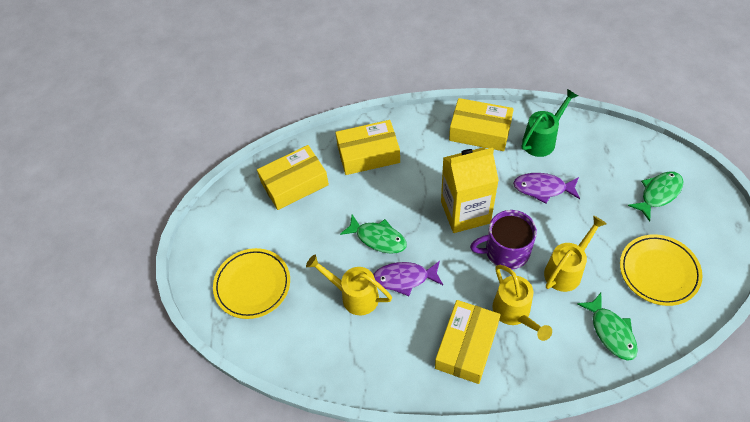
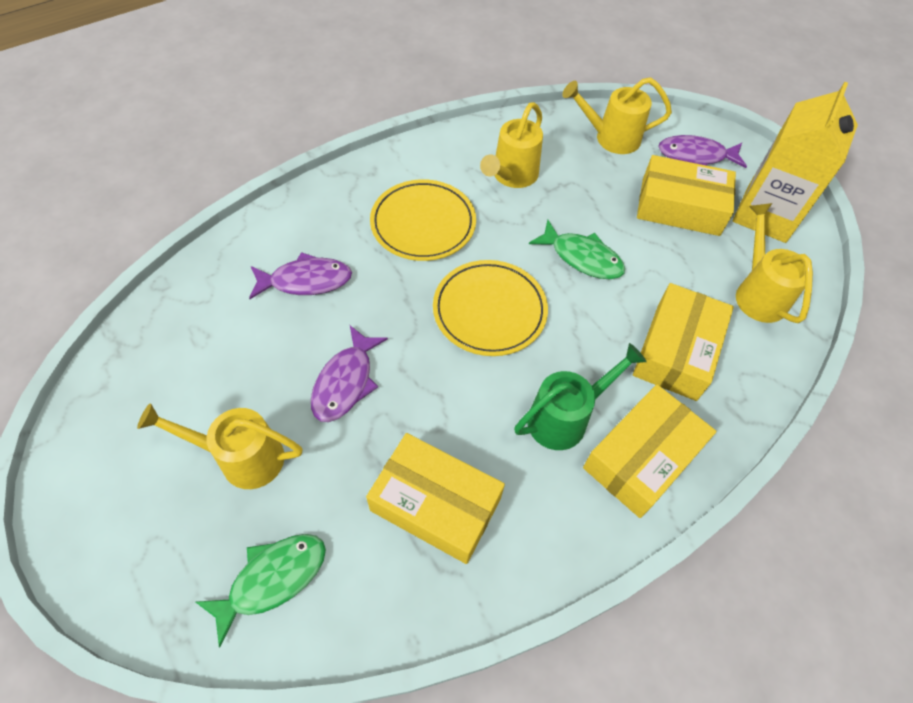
green fish: 3 -> 2
purple fish: 2 -> 3
purple mug: 1 -> 0
yellow watering can: 3 -> 4

